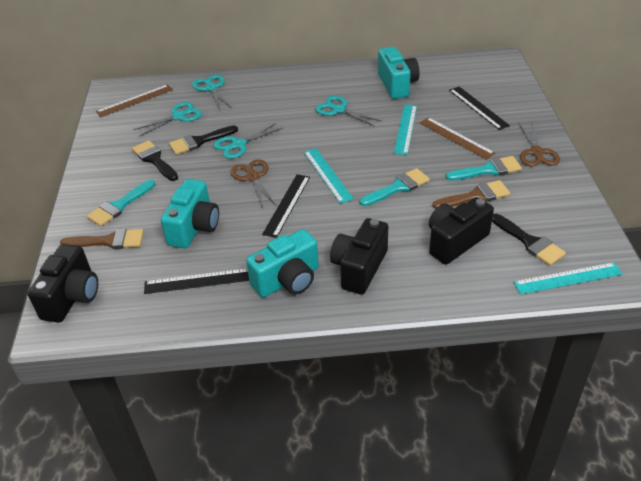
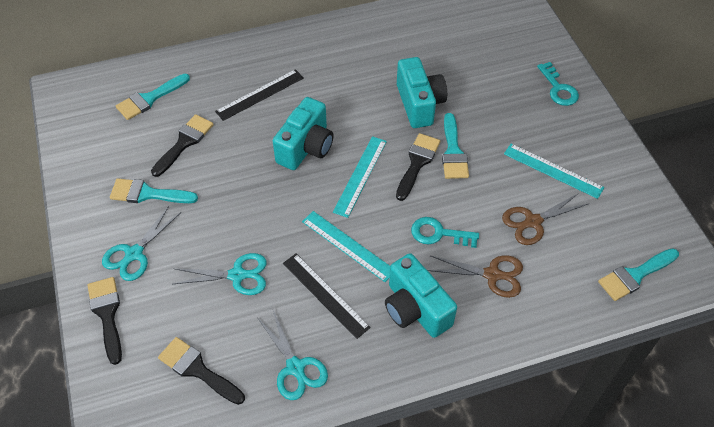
black brush: 3 -> 4
black camera: 3 -> 0
black ruler: 3 -> 2
brown brush: 2 -> 0
brown ruler: 2 -> 0
turquoise brush: 3 -> 4
turquoise key: 0 -> 2
turquoise scissors: 4 -> 3

